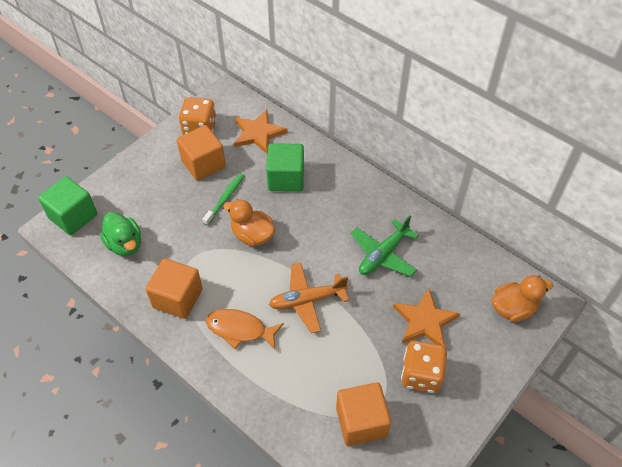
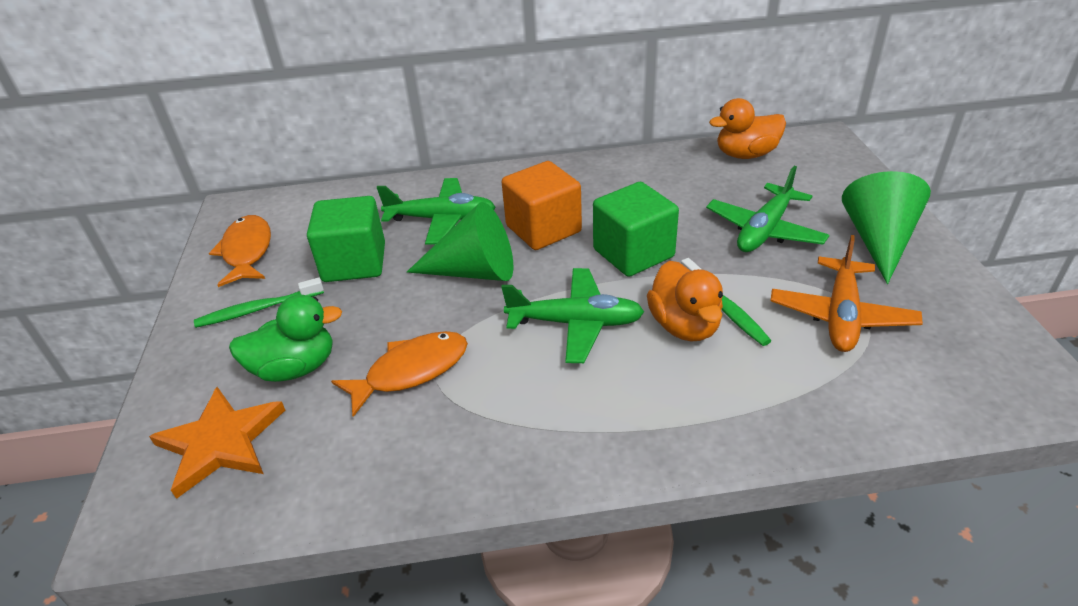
green cone: 0 -> 2
green plane: 1 -> 3
green toothbrush: 1 -> 2
orange cube: 3 -> 1
orange dice: 2 -> 0
orange fish: 1 -> 2
orange star: 2 -> 1

